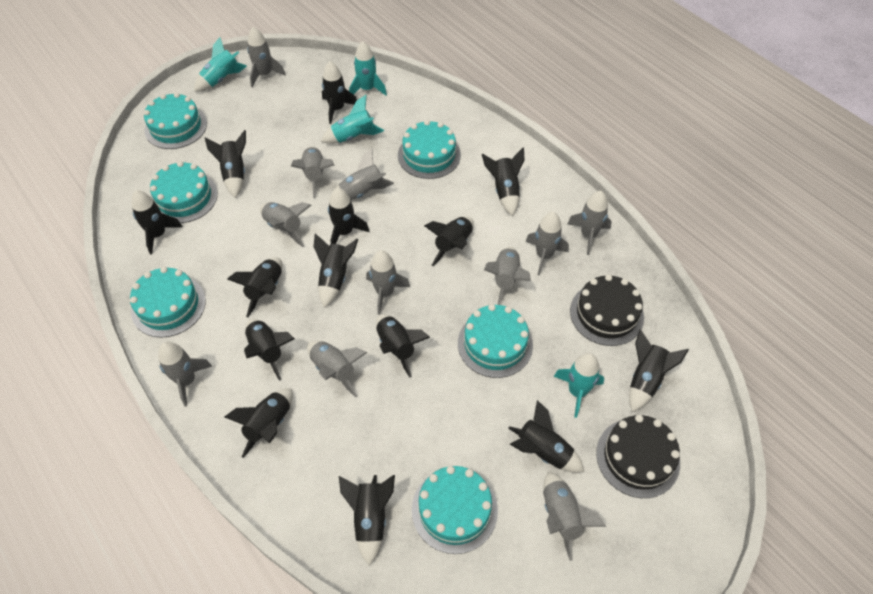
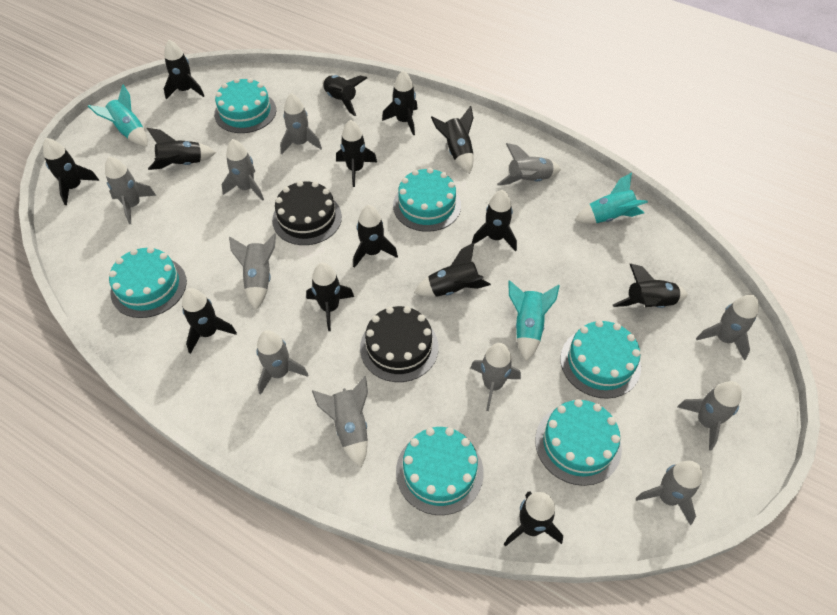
turquoise rocket: 4 -> 3

